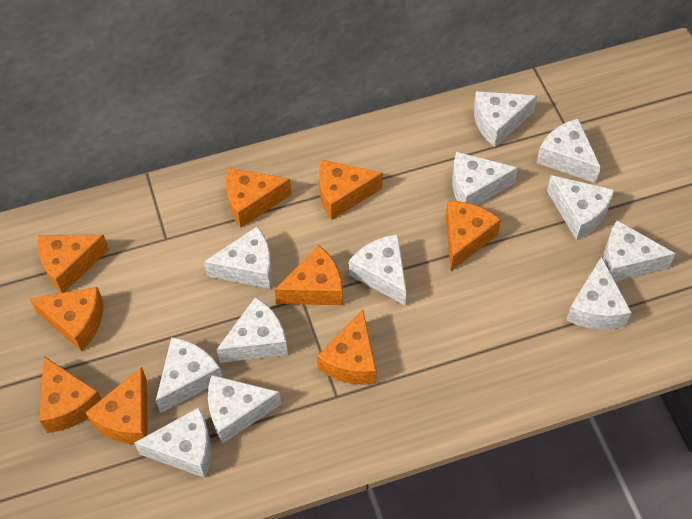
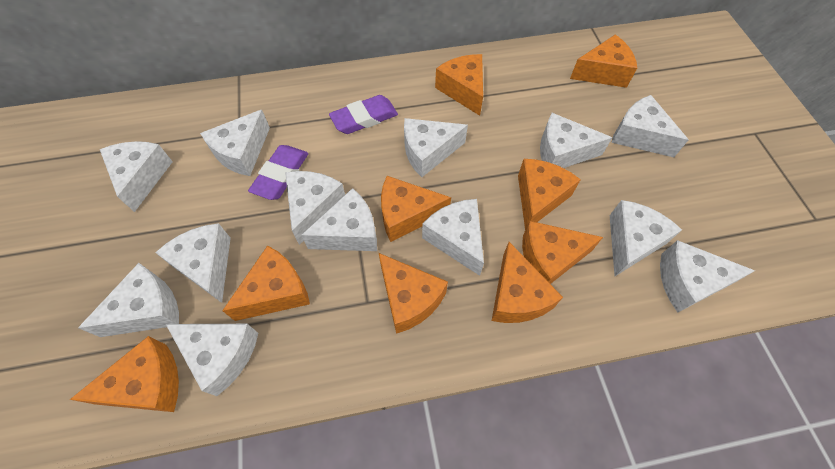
purple eraser: 0 -> 2
white cheese: 12 -> 13

